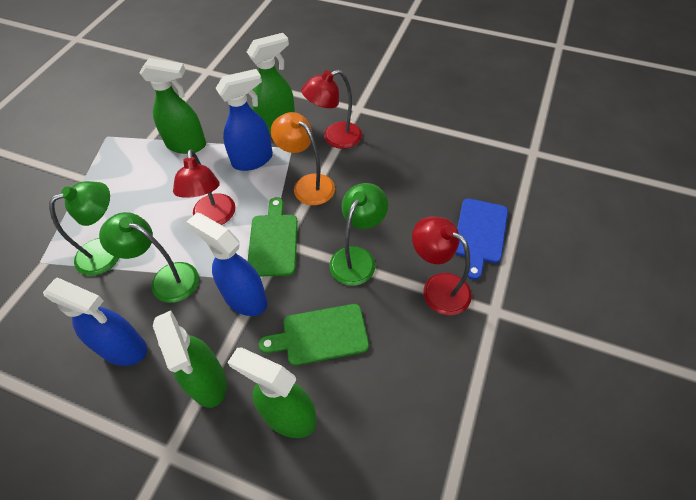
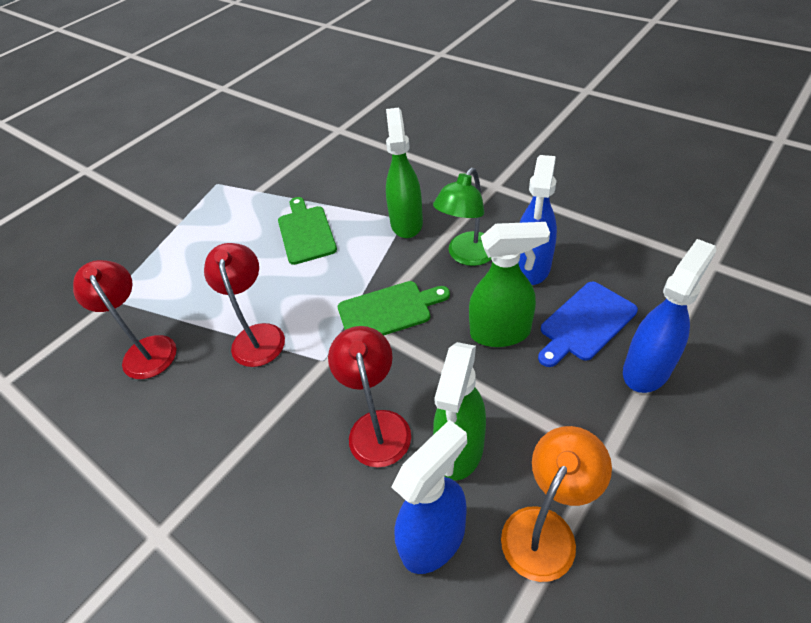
green lamp: 3 -> 1
green spray bottle: 4 -> 3

